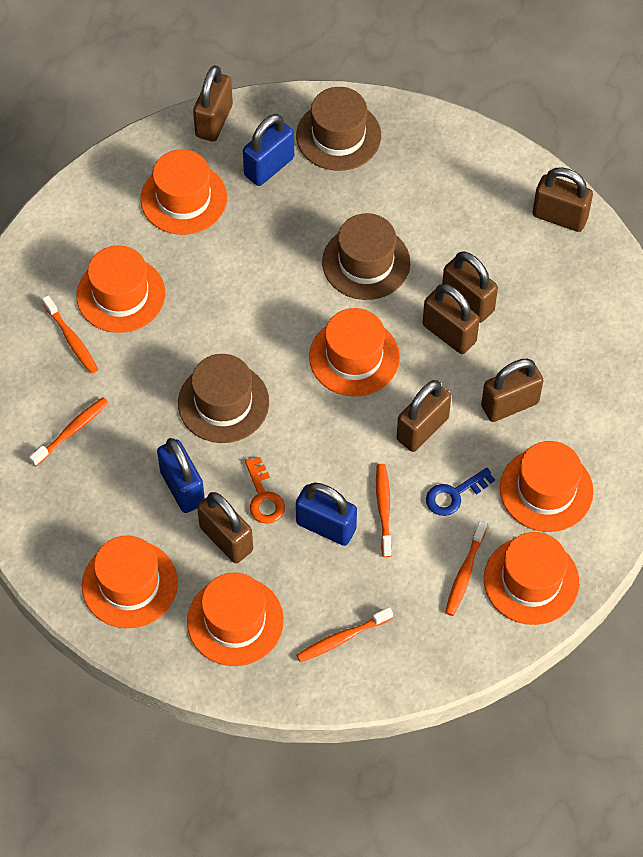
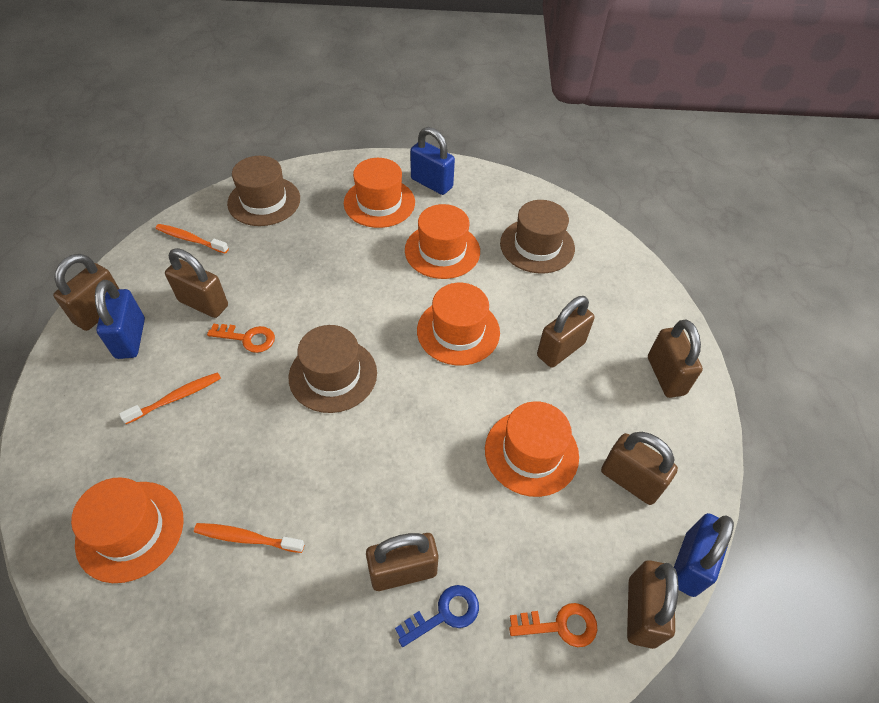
orange hat: 7 -> 5
orange key: 1 -> 2
orange toothbrush: 5 -> 3

